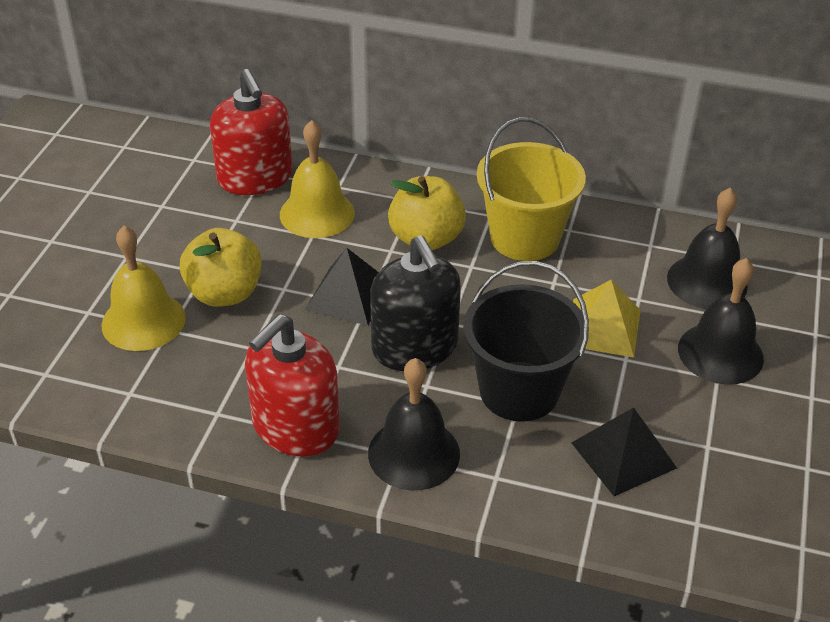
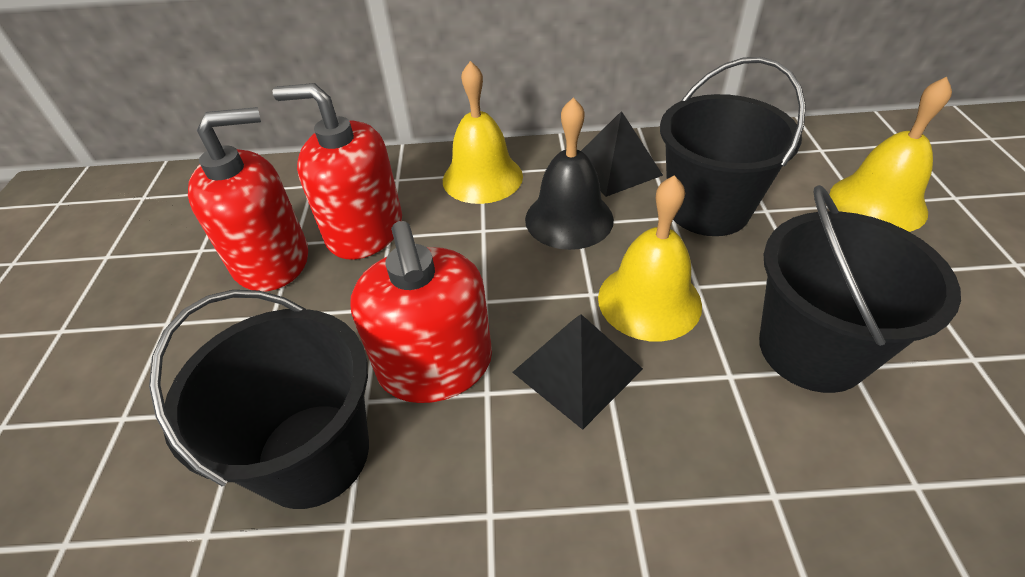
black bell: 3 -> 1
black bucket: 1 -> 3
black soap dispenser: 1 -> 0
red soap dispenser: 2 -> 3
yellow apple: 2 -> 0
yellow bell: 2 -> 3
yellow bucket: 1 -> 0
yellow pyramid: 1 -> 0

